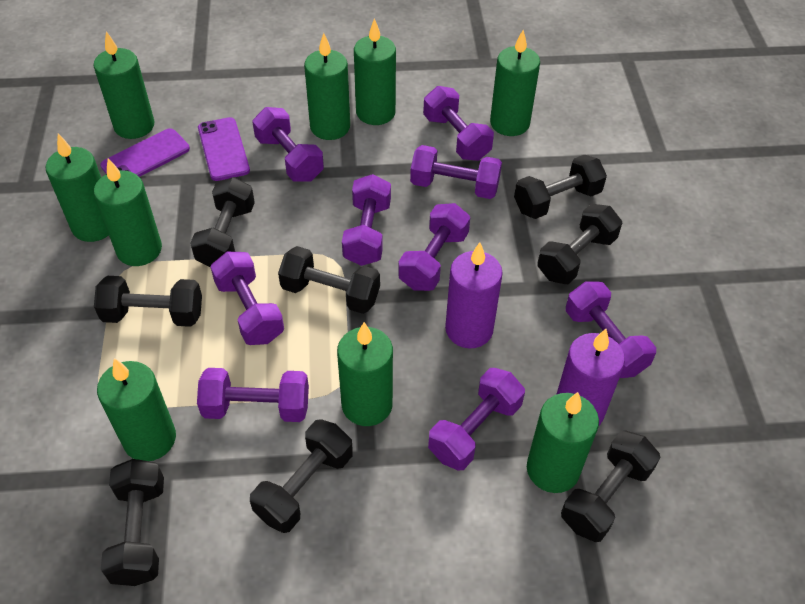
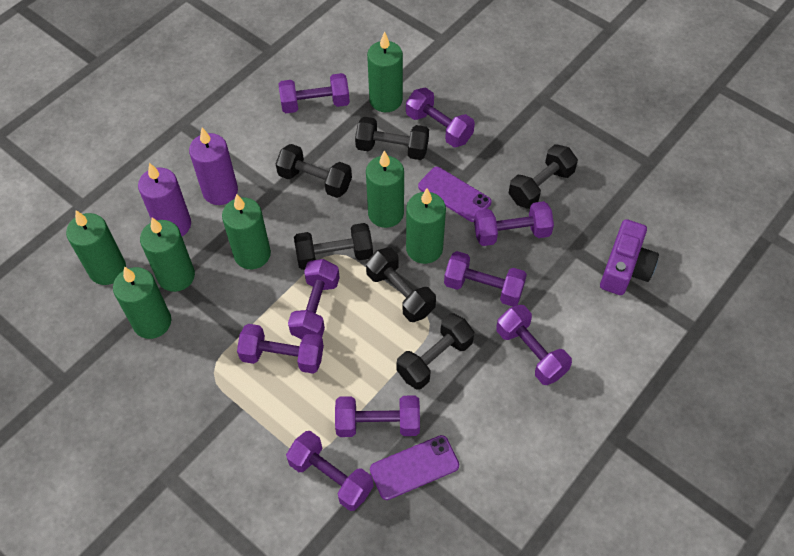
black dumbbell: 8 -> 6
green candle: 9 -> 7
purple camera: 0 -> 1

